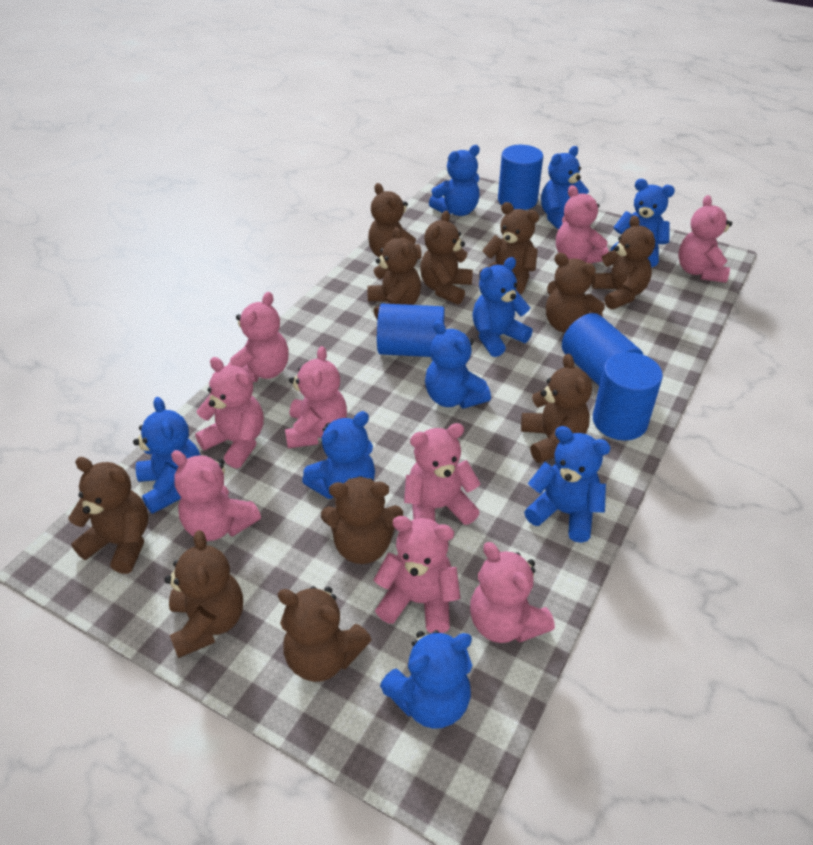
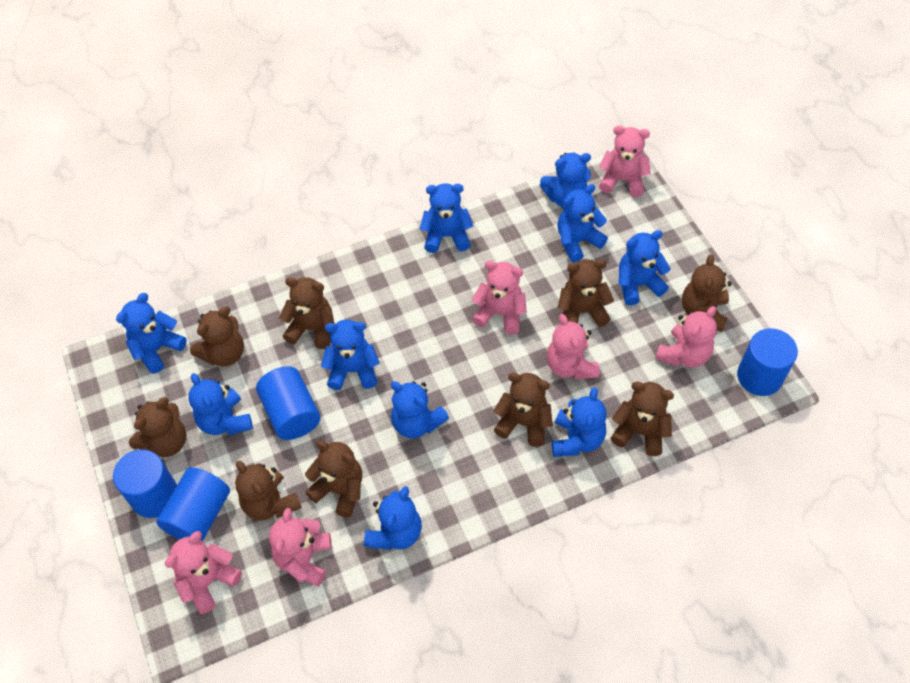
blue teddy bear: 9 -> 10
brown teddy bear: 11 -> 9
pink teddy bear: 9 -> 6

